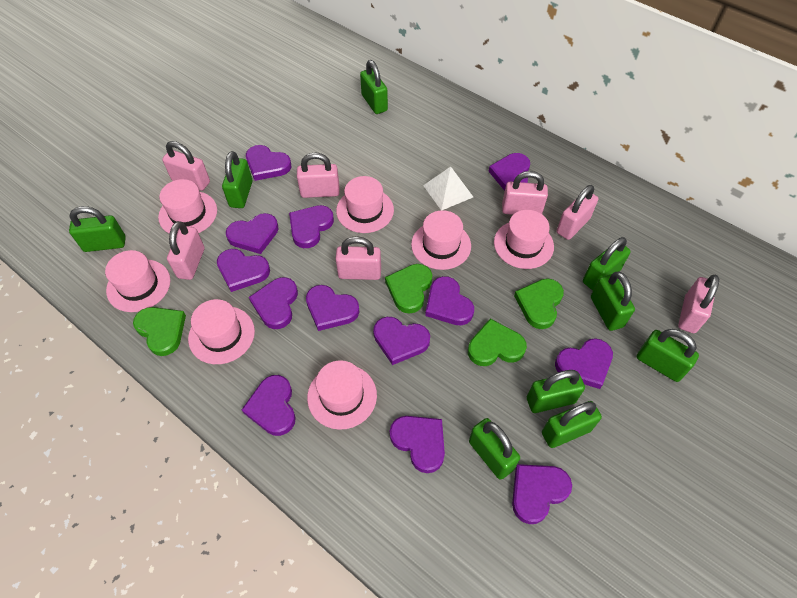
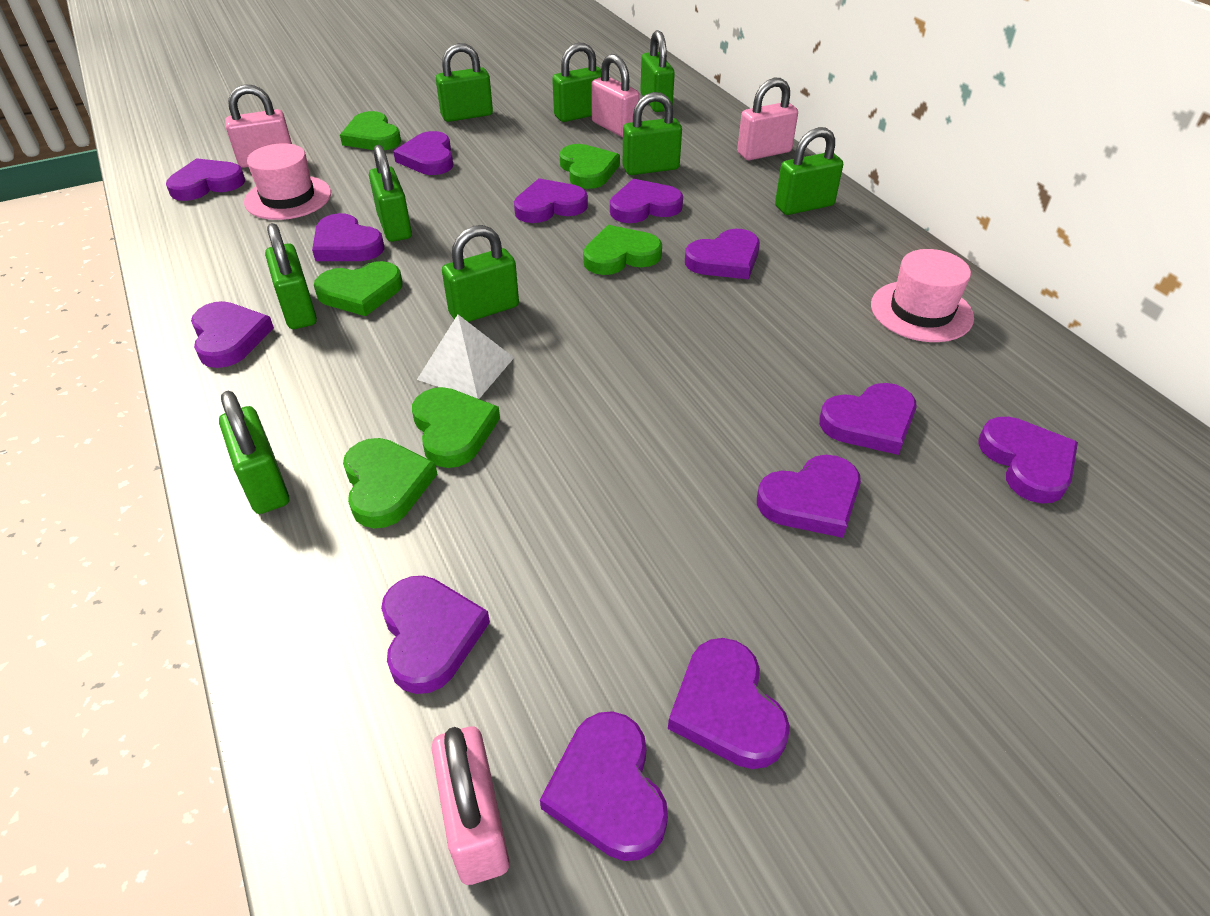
green heart: 4 -> 6
pink hat: 7 -> 2
pink padlock: 7 -> 4

